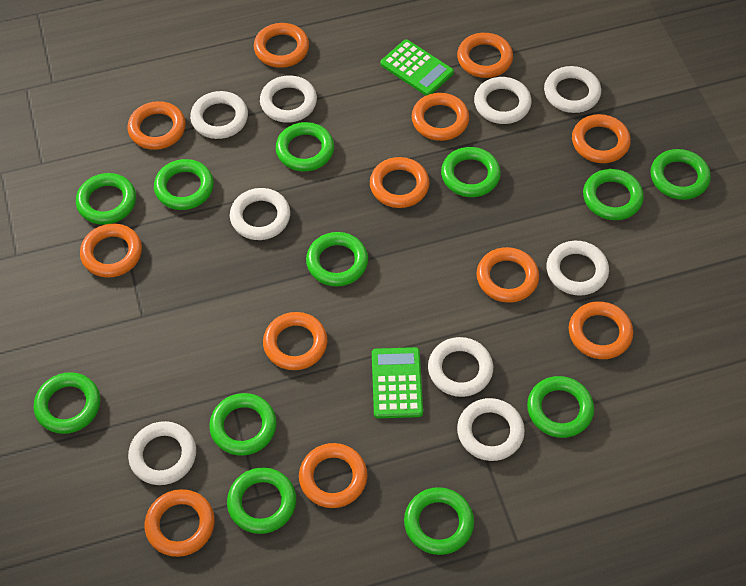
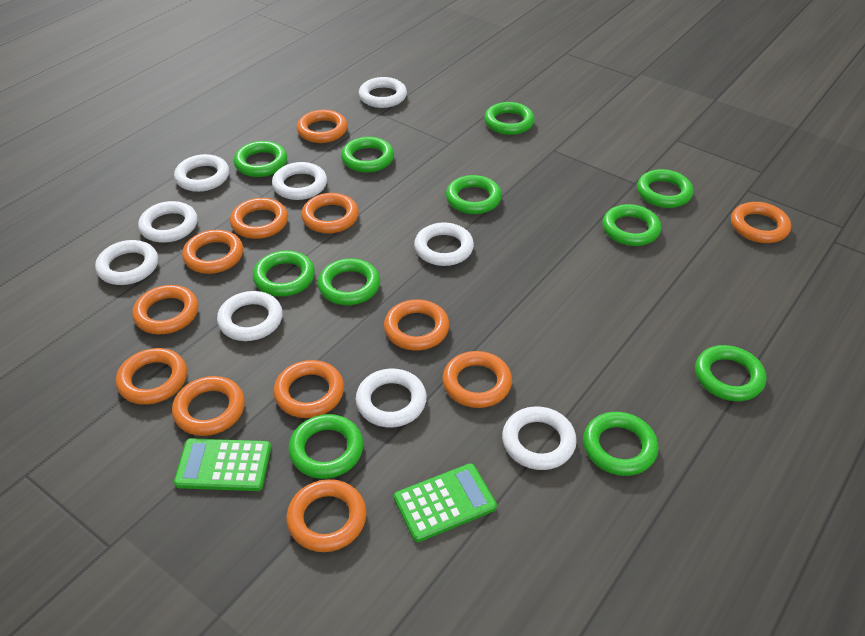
green ring: 12 -> 11

